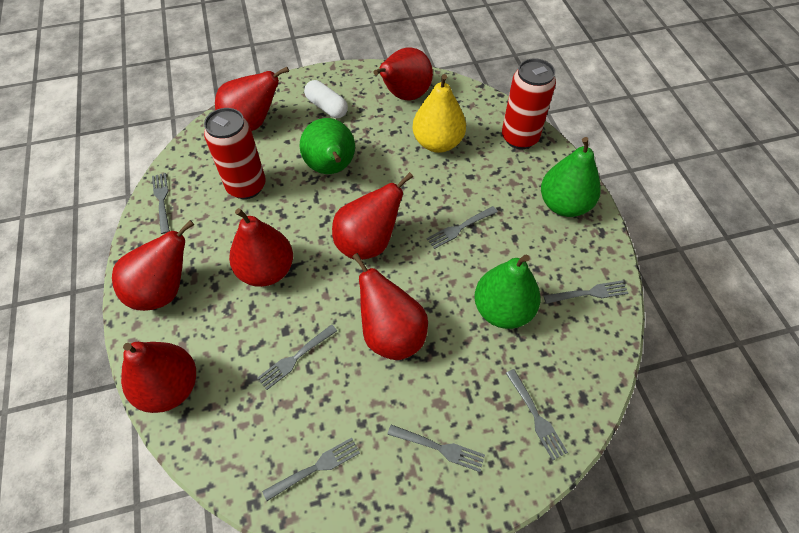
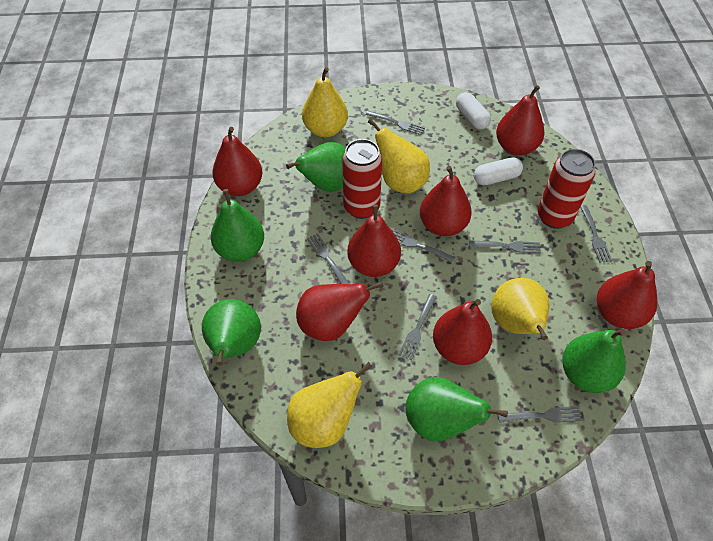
green pear: 3 -> 5
white capsule: 1 -> 2
yellow pear: 1 -> 4

